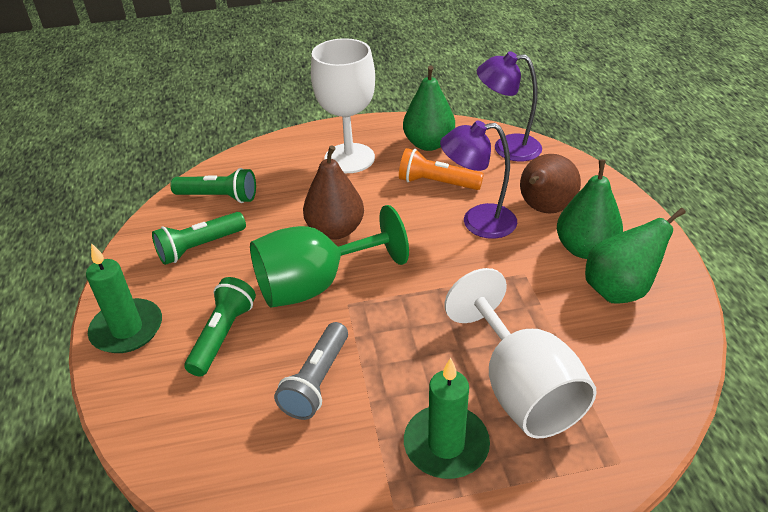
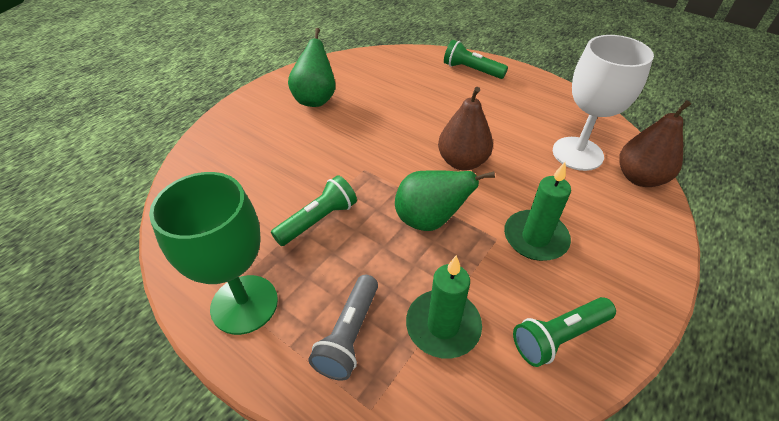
green pear: 3 -> 2
orange flashlight: 1 -> 0
purple lamp: 2 -> 0
white goblet: 2 -> 1

